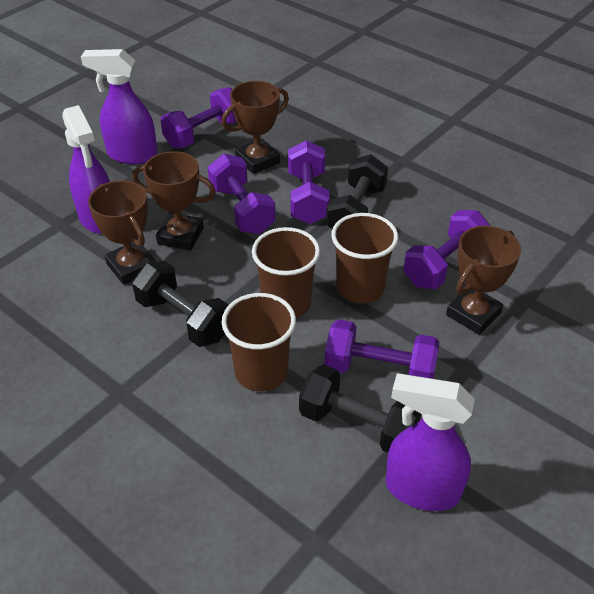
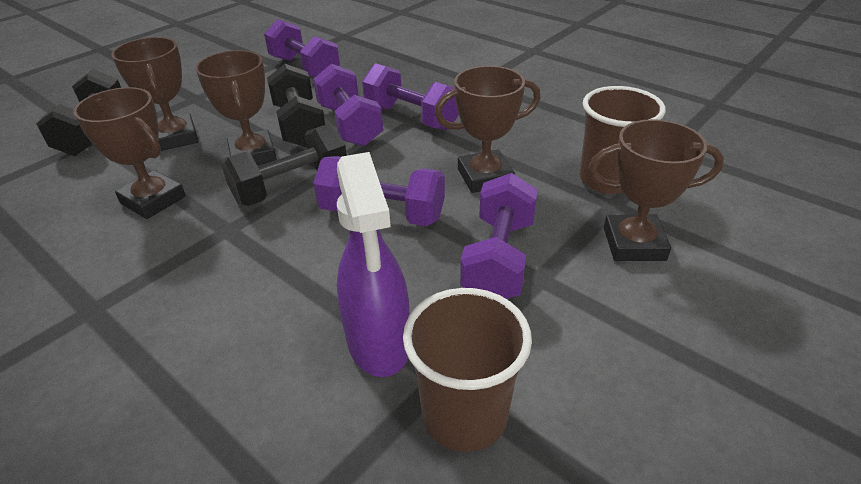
brown cup: 3 -> 2
brown trophy: 4 -> 5
purple spray bottle: 3 -> 1

